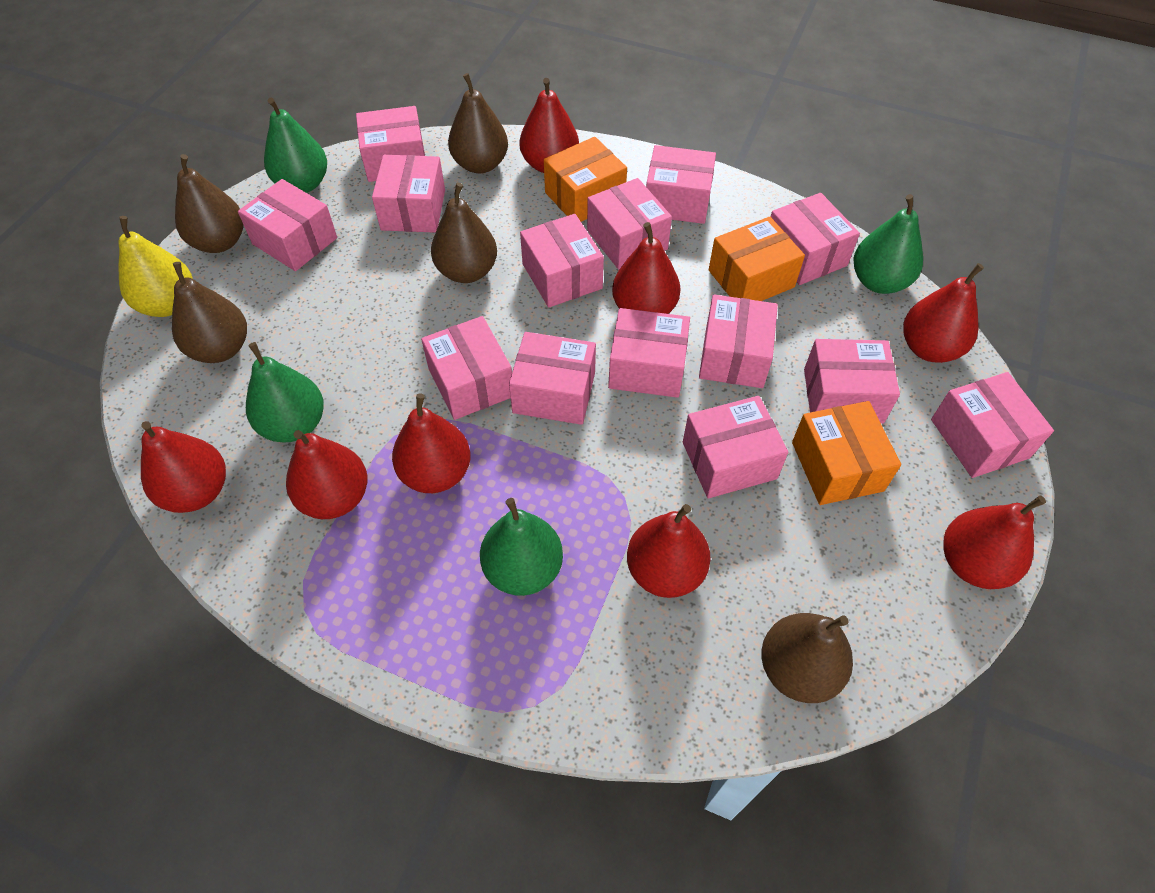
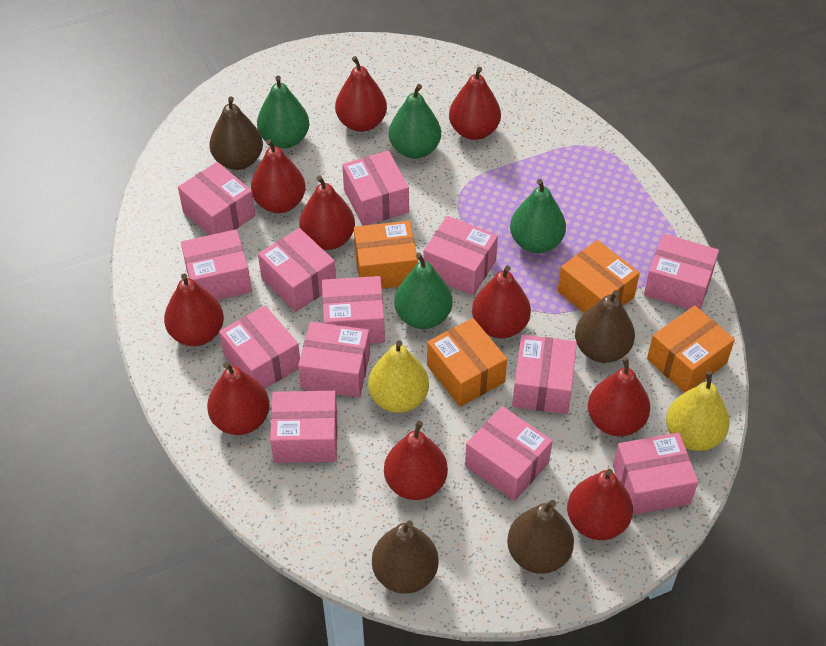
brown pear: 5 -> 4
orange box: 3 -> 4
pink box: 14 -> 13
red pear: 8 -> 10
yellow pear: 1 -> 2

